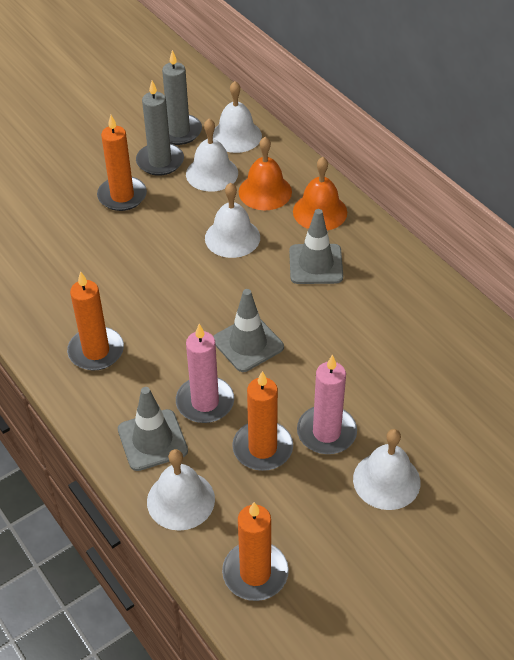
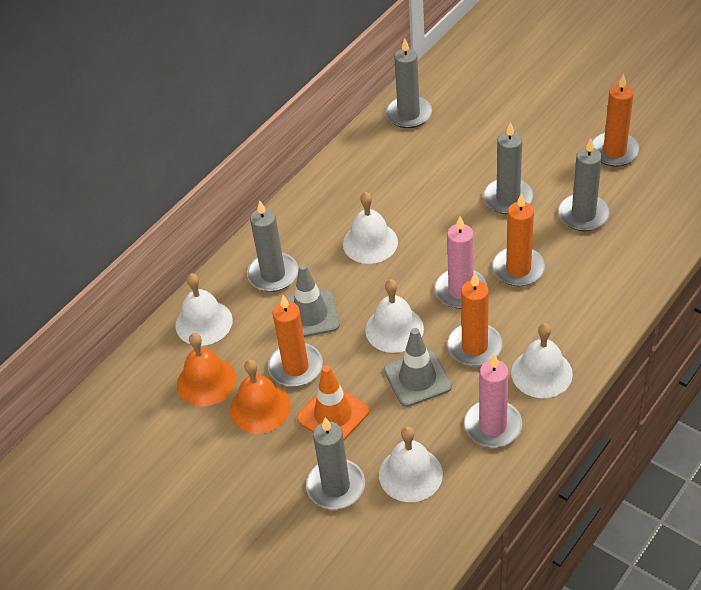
grey candle: 2 -> 5
grey traffic cone: 3 -> 2
orange traffic cone: 0 -> 1

